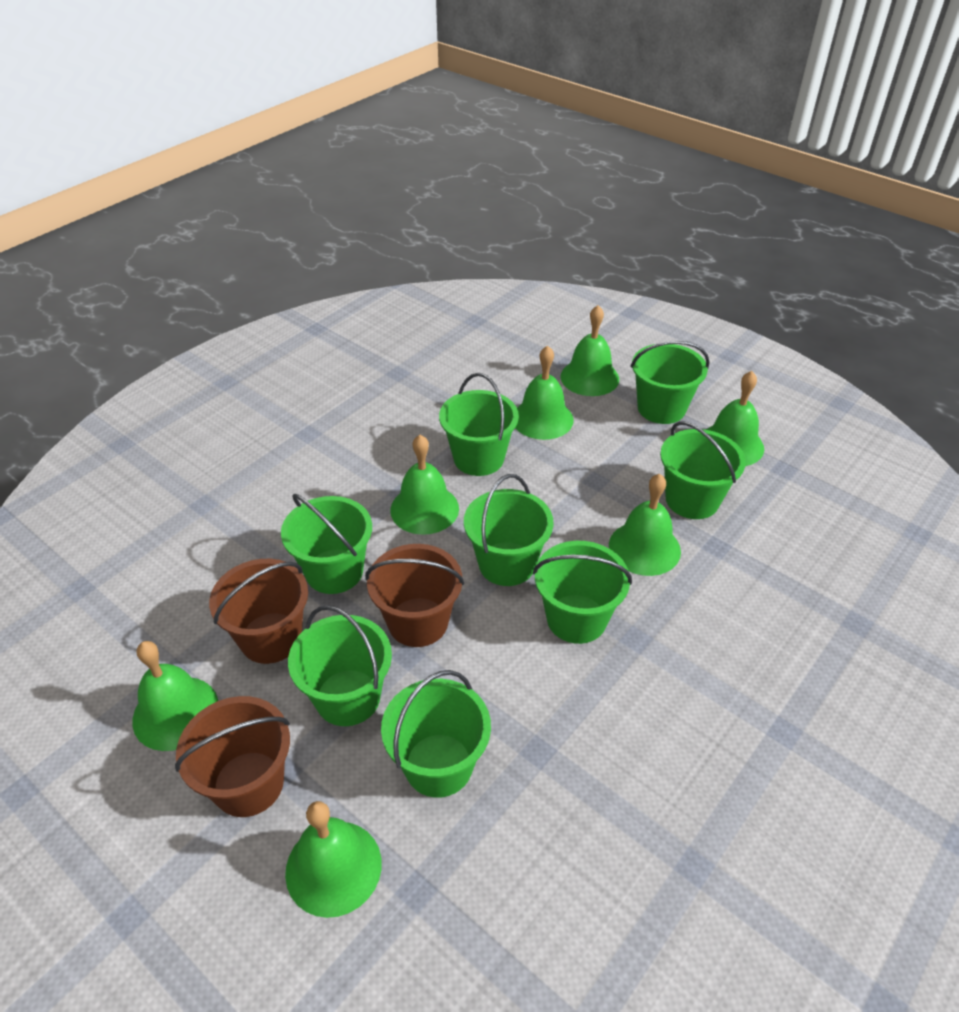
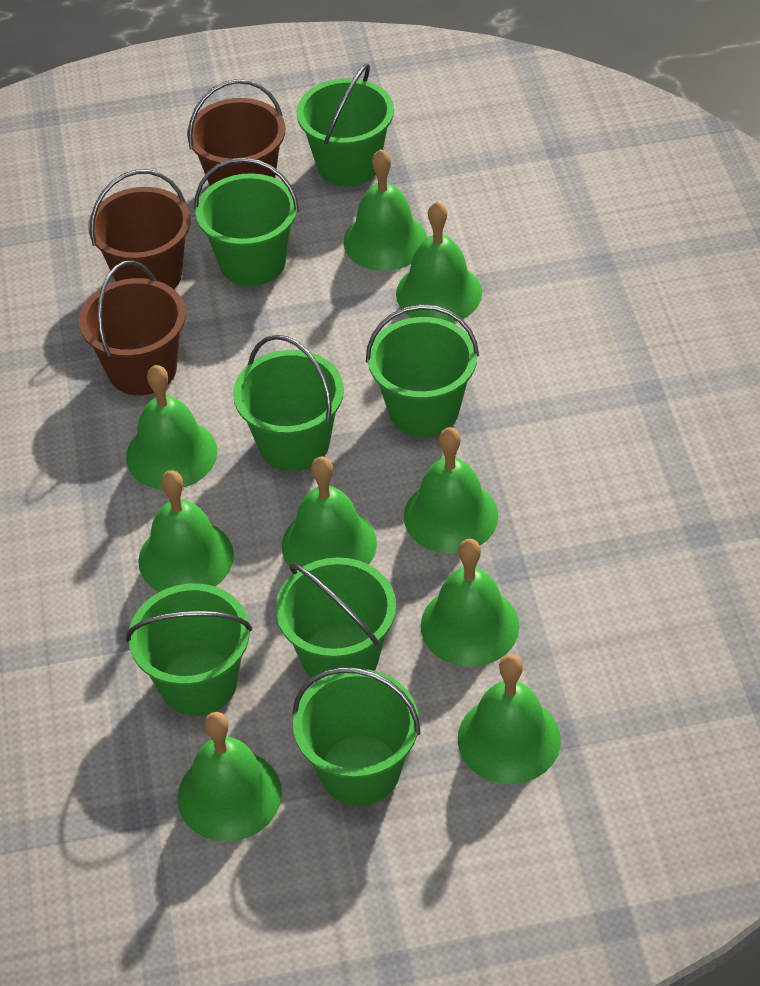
green bell: 7 -> 9
green bucket: 8 -> 7

